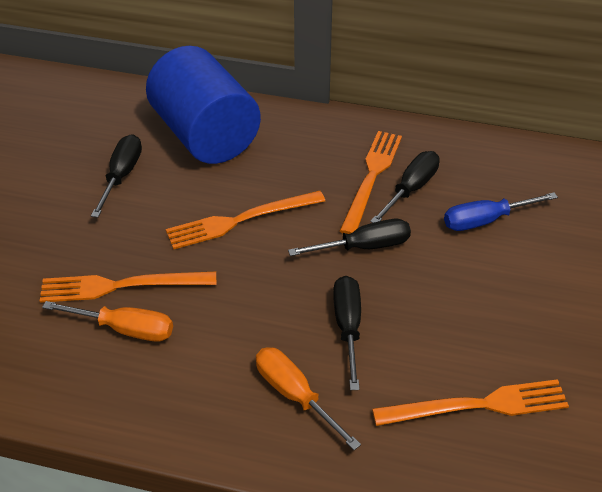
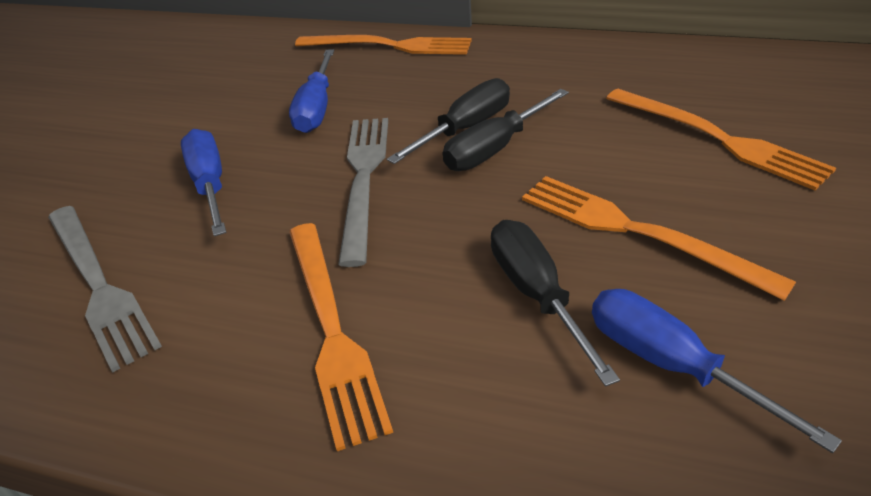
black screwdriver: 4 -> 3
blue cylinder: 1 -> 0
blue screwdriver: 1 -> 3
grey fork: 0 -> 2
orange screwdriver: 2 -> 0

